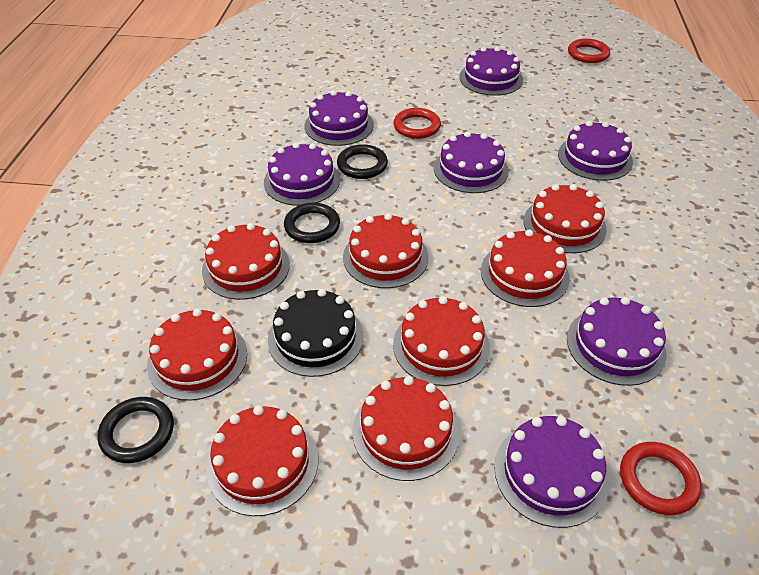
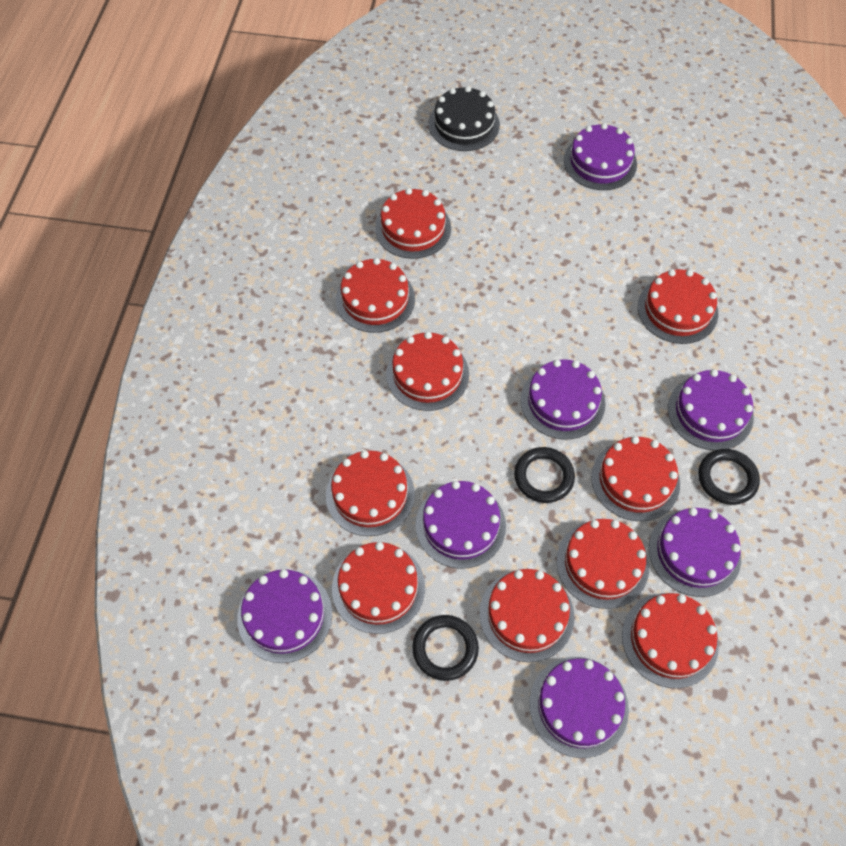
red cake: 8 -> 10
red ring: 3 -> 0

